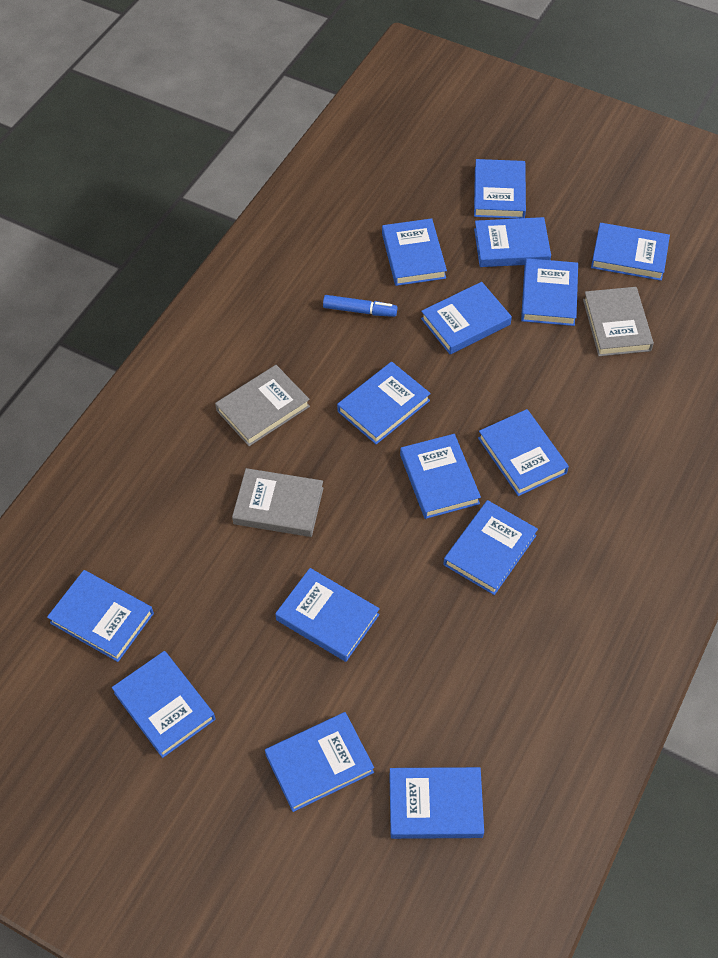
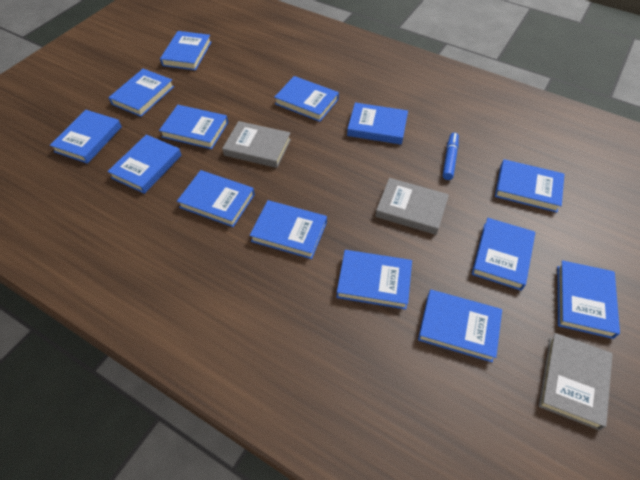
blue book: 15 -> 14

